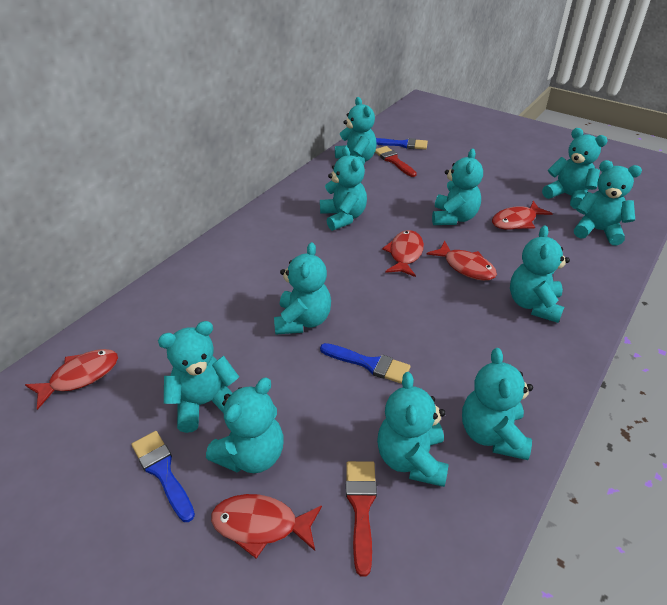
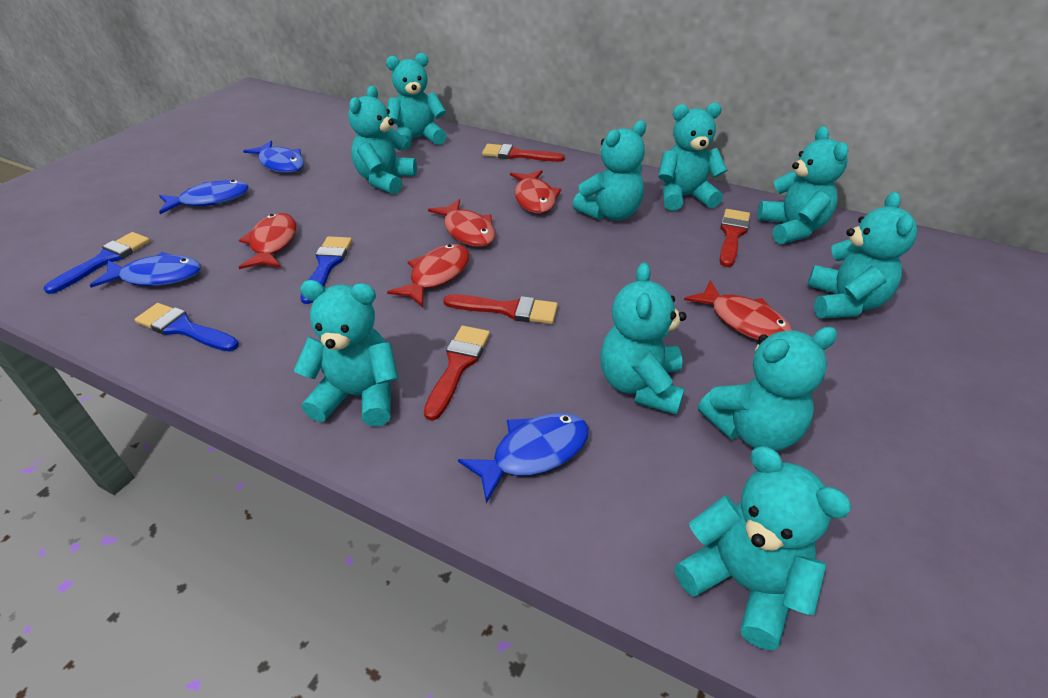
blue fish: 0 -> 4
red brush: 2 -> 4
turquoise teddy bear: 11 -> 10

